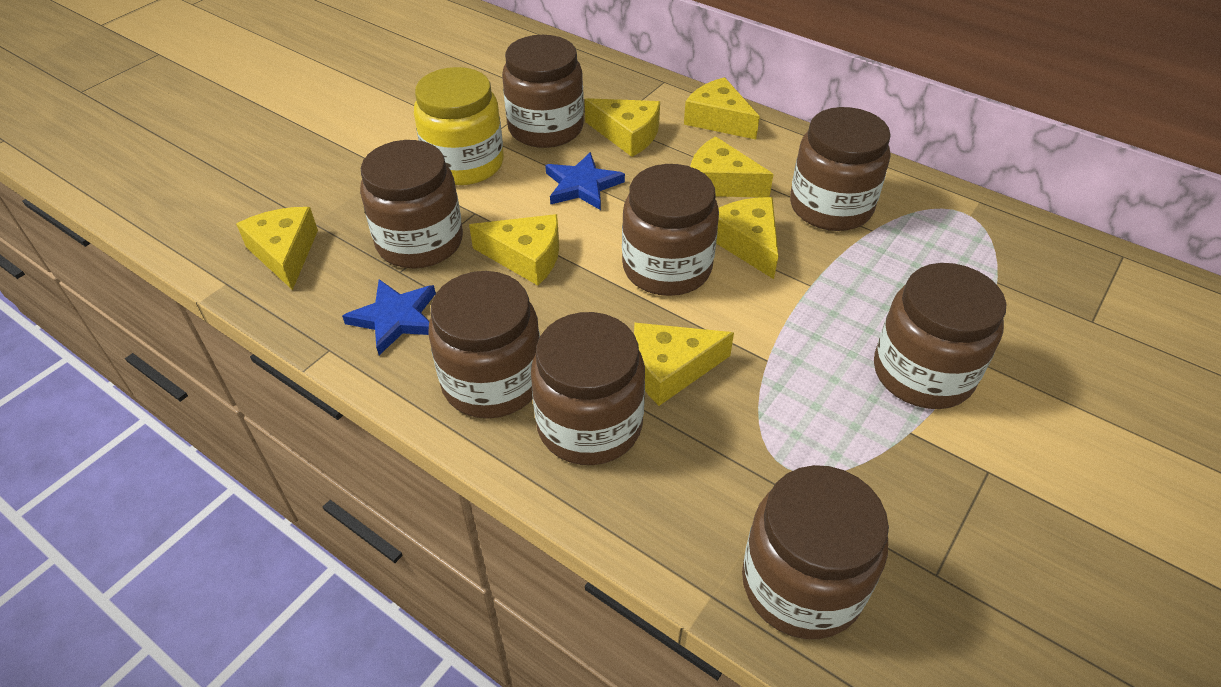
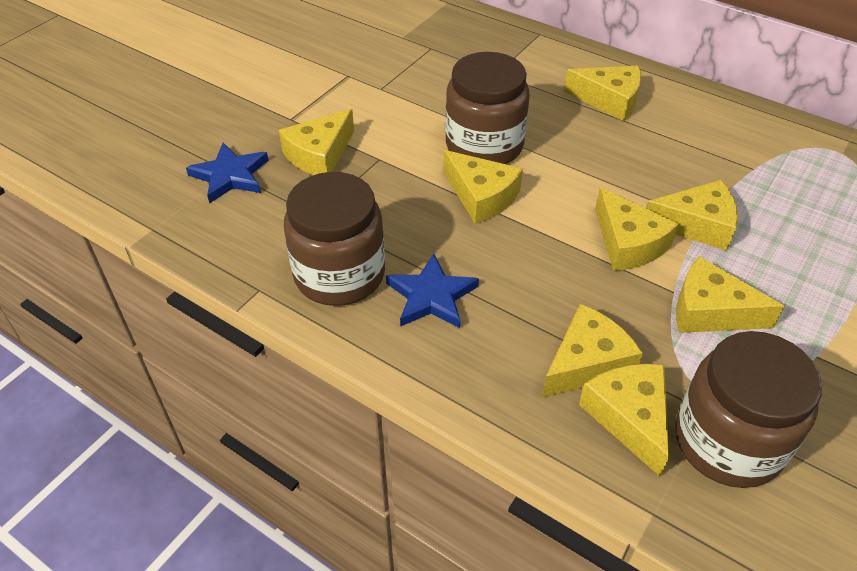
brown jar: 8 -> 3
yellow cheese: 7 -> 8
yellow jar: 1 -> 0

